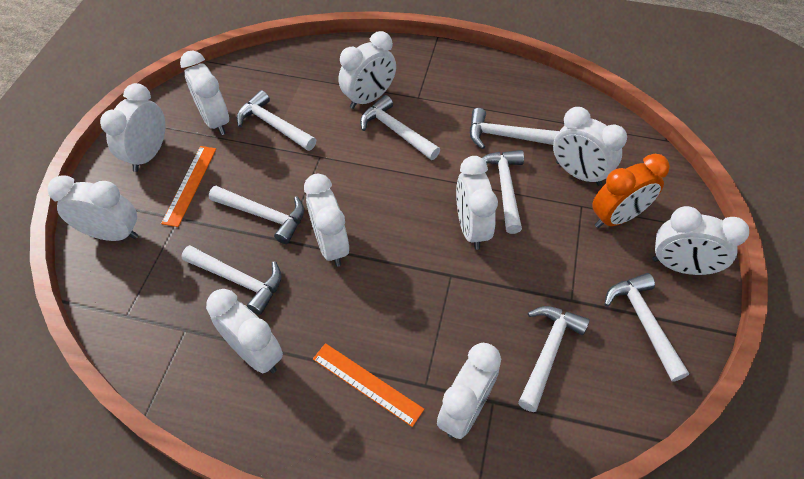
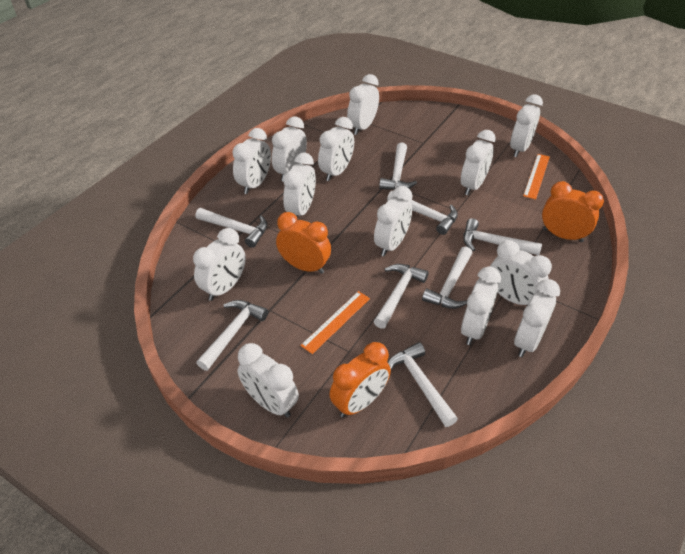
orange clock: 1 -> 3
white clock: 10 -> 13

